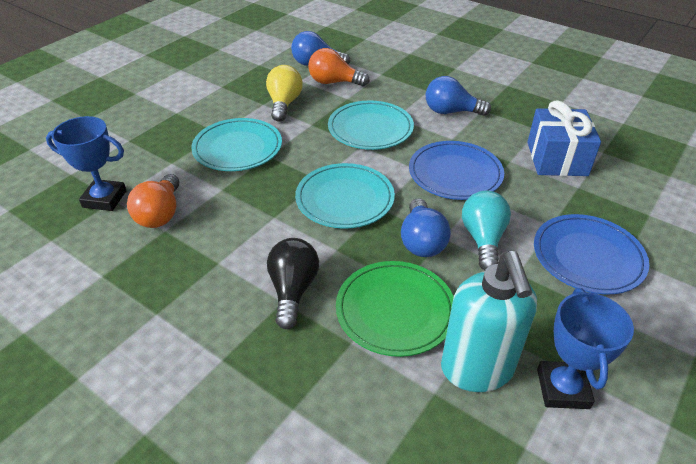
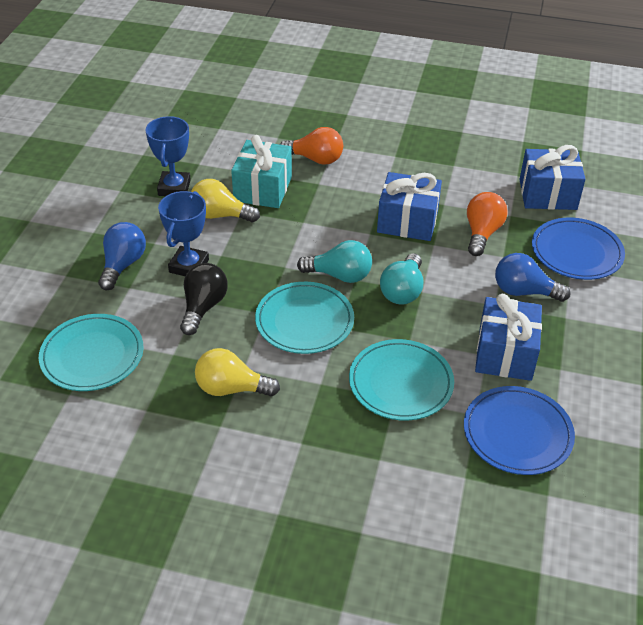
blue gift: 1 -> 3
blue light bulb: 3 -> 2
green plate: 1 -> 0
turquoise gift: 0 -> 1
turquoise light bulb: 1 -> 2
turquoise soap dispenser: 1 -> 0
yellow light bulb: 1 -> 2

